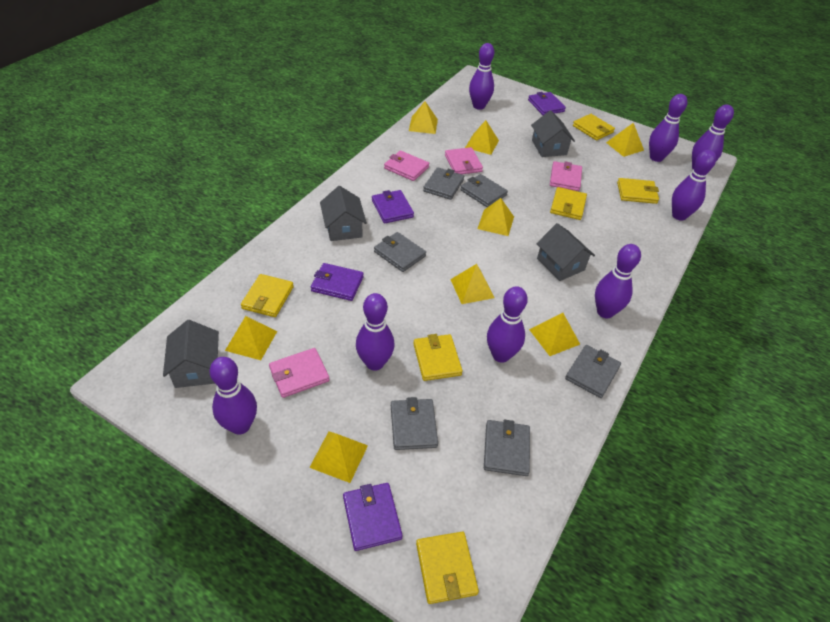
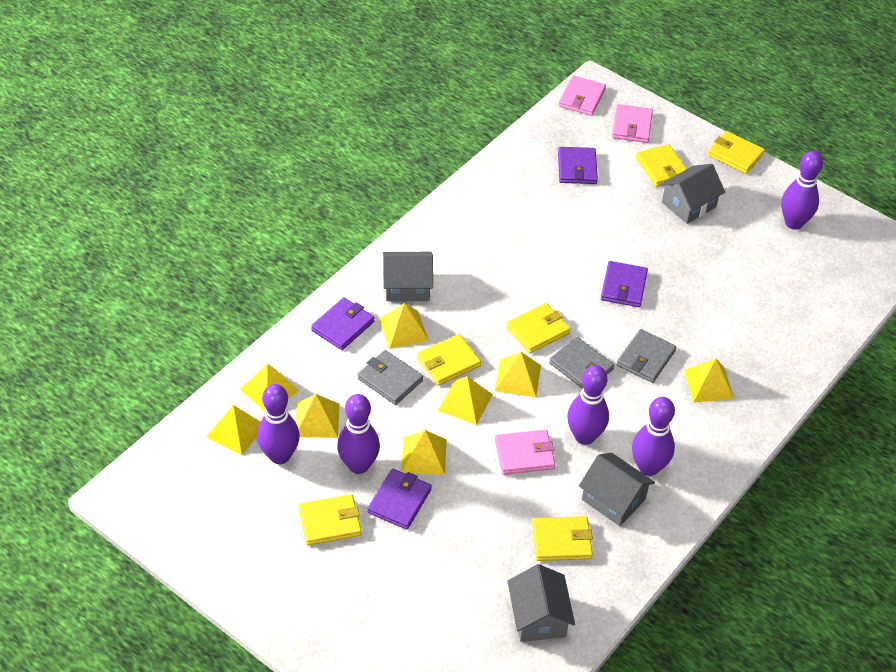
grey wallet: 6 -> 3
pink wallet: 4 -> 3
purple bowling pin: 8 -> 5

